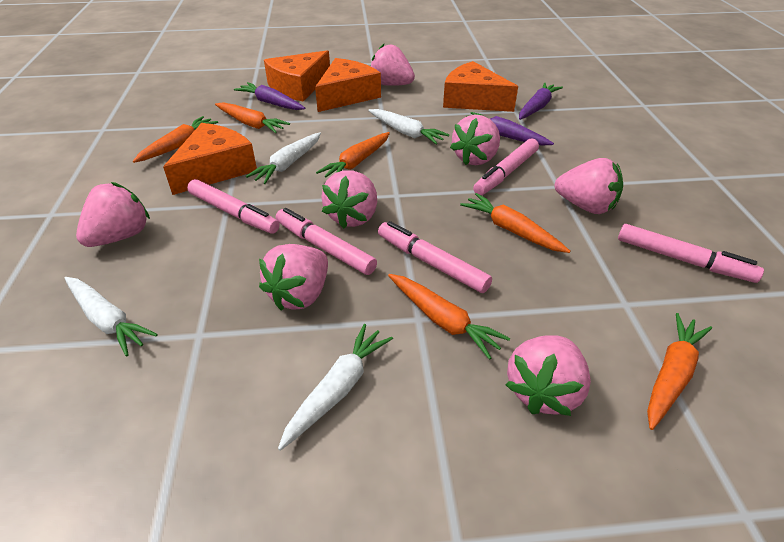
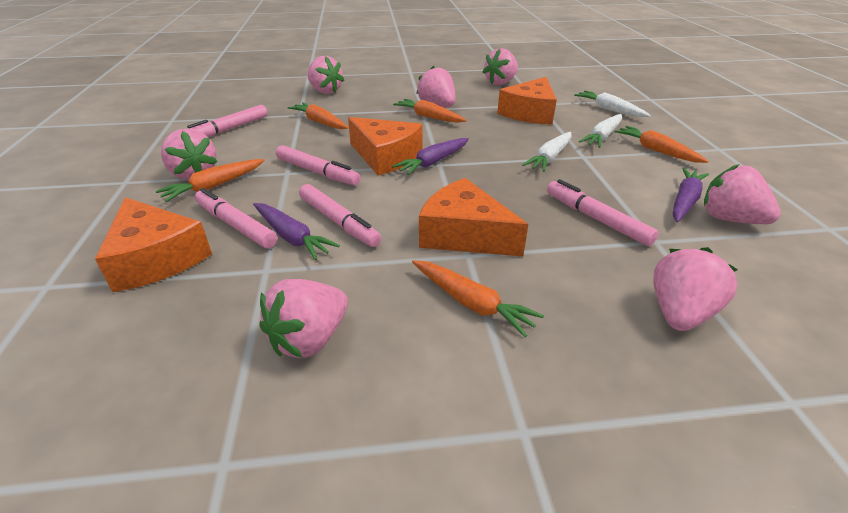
orange carrot: 6 -> 5
white carrot: 4 -> 3

